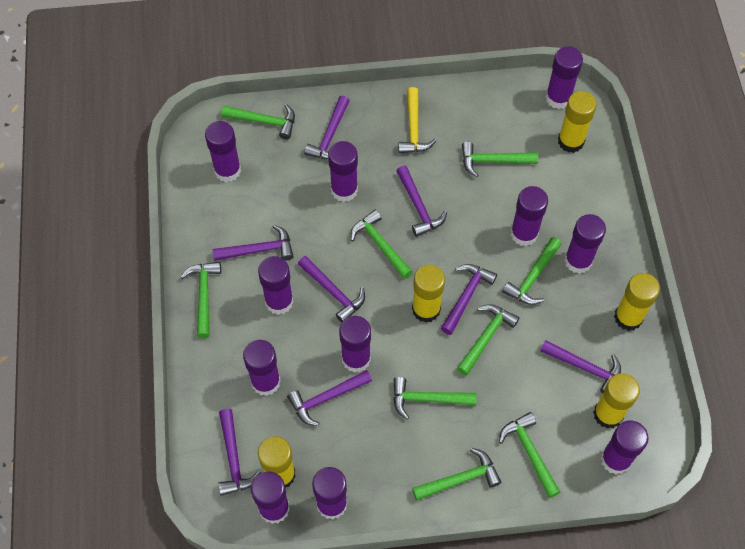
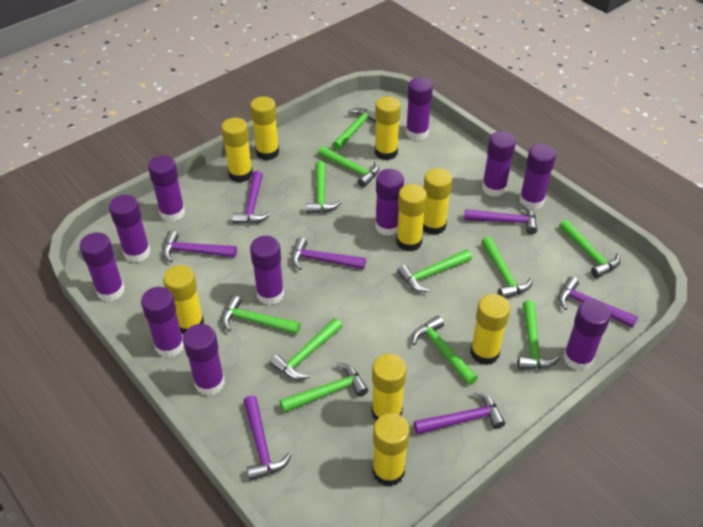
green hammer: 9 -> 11
purple hammer: 8 -> 7
yellow glue stick: 5 -> 9
yellow hammer: 1 -> 0

